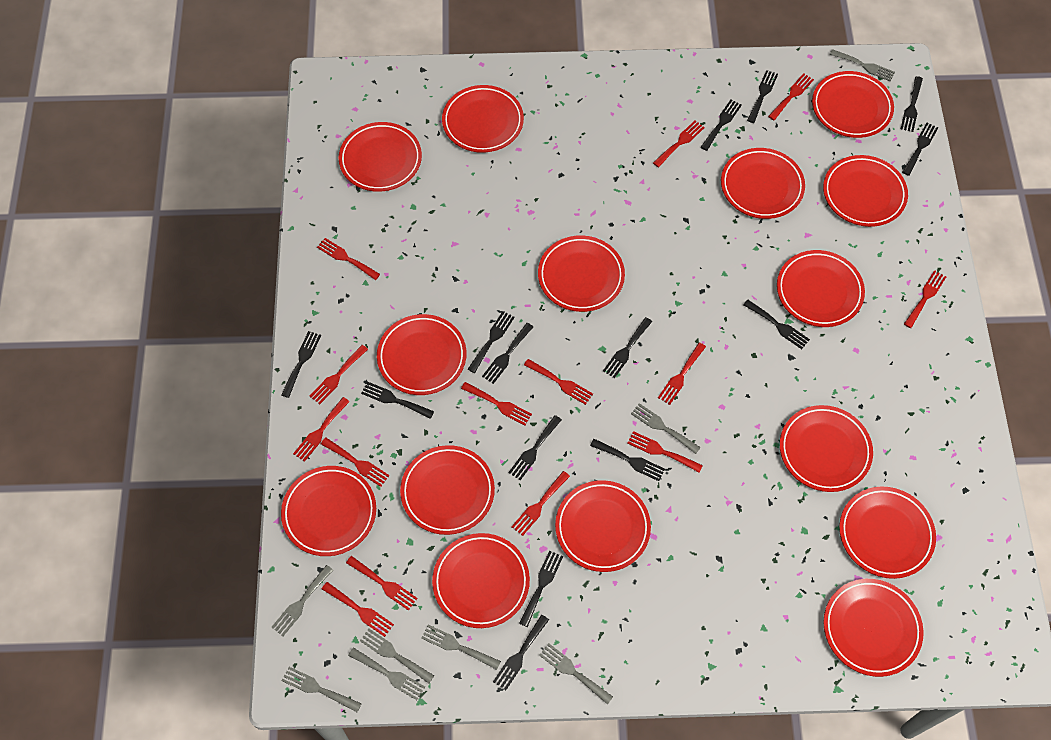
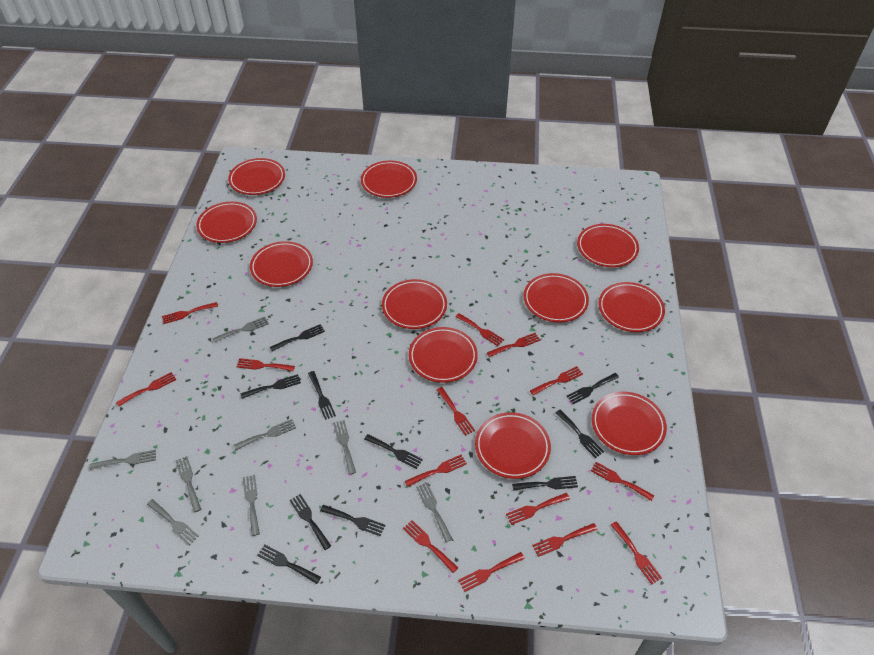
black fork: 14 -> 10
red plate: 15 -> 11

